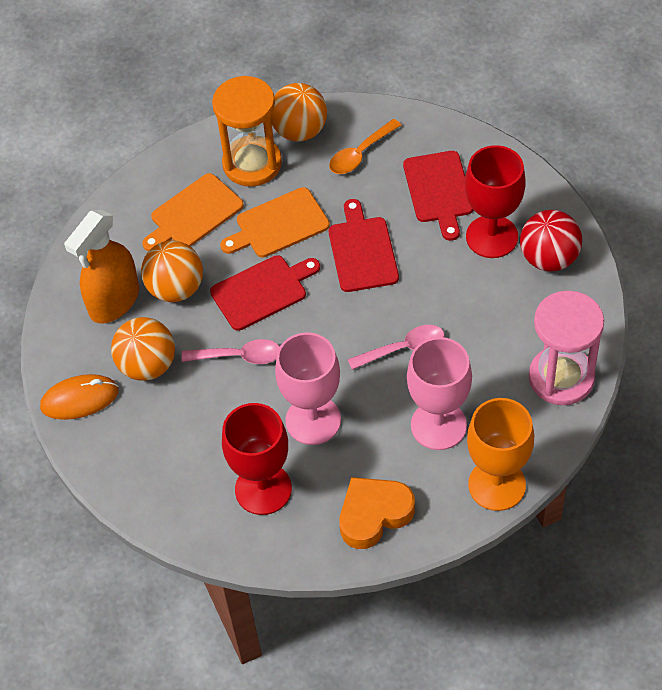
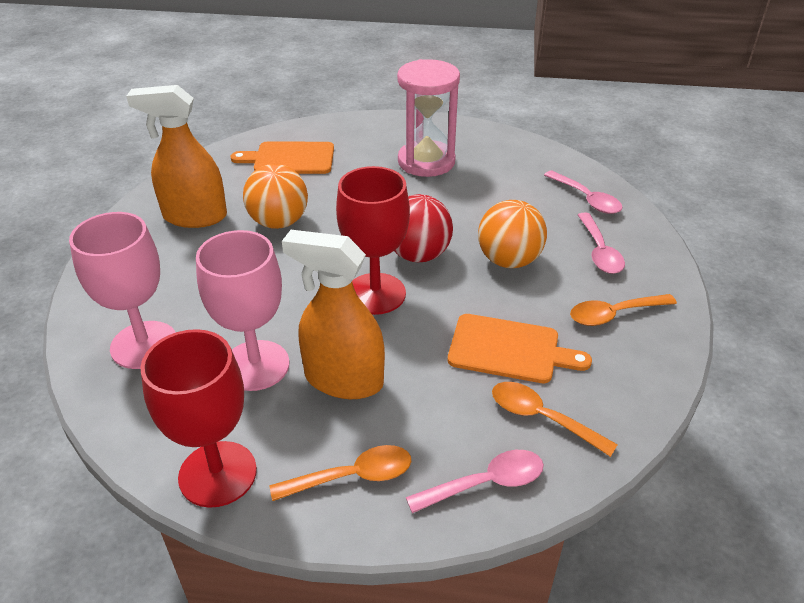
orange ball: 3 -> 2
orange goblet: 1 -> 0
orange heart: 1 -> 0
orange hourglass: 1 -> 0
orange mouse: 1 -> 0
orange spoon: 1 -> 3
orange spray bottle: 1 -> 2
pink spoon: 2 -> 3
red cutting board: 3 -> 0

